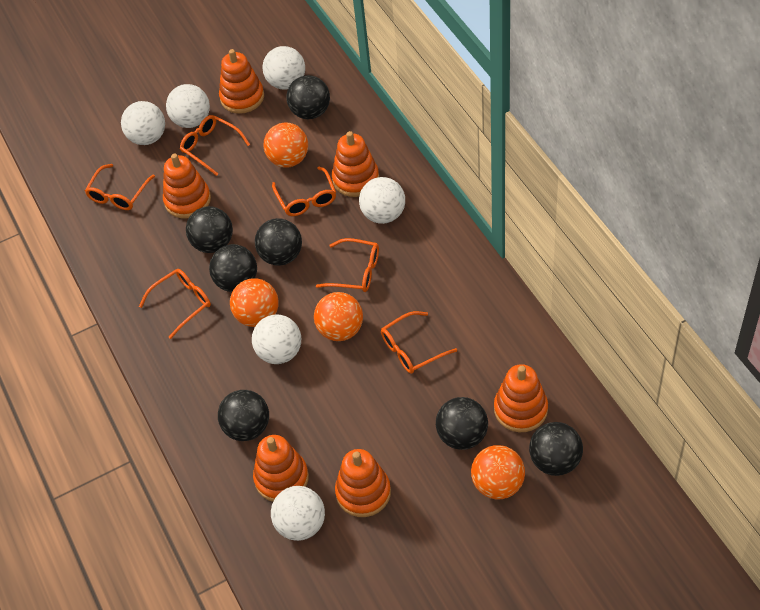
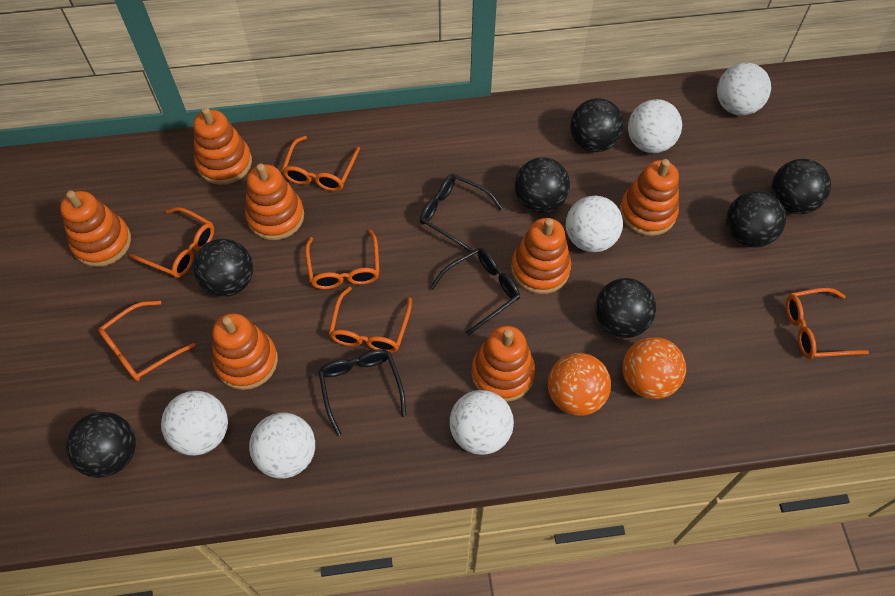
black glasses: 0 -> 3
orange ball: 4 -> 2
orange stacking toy: 6 -> 7

